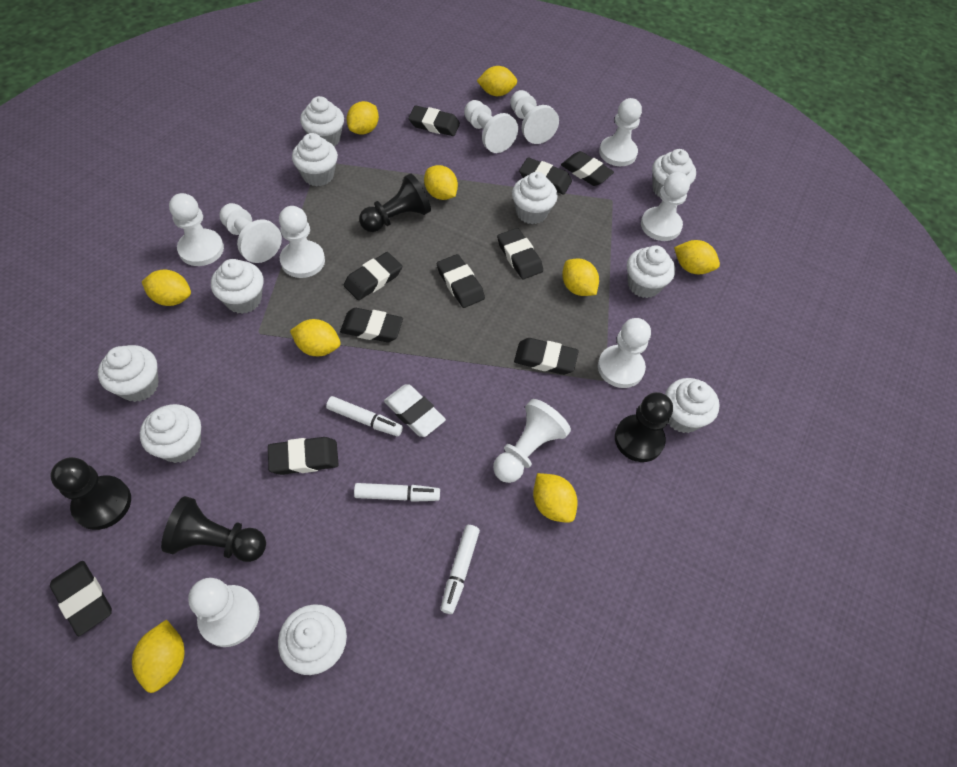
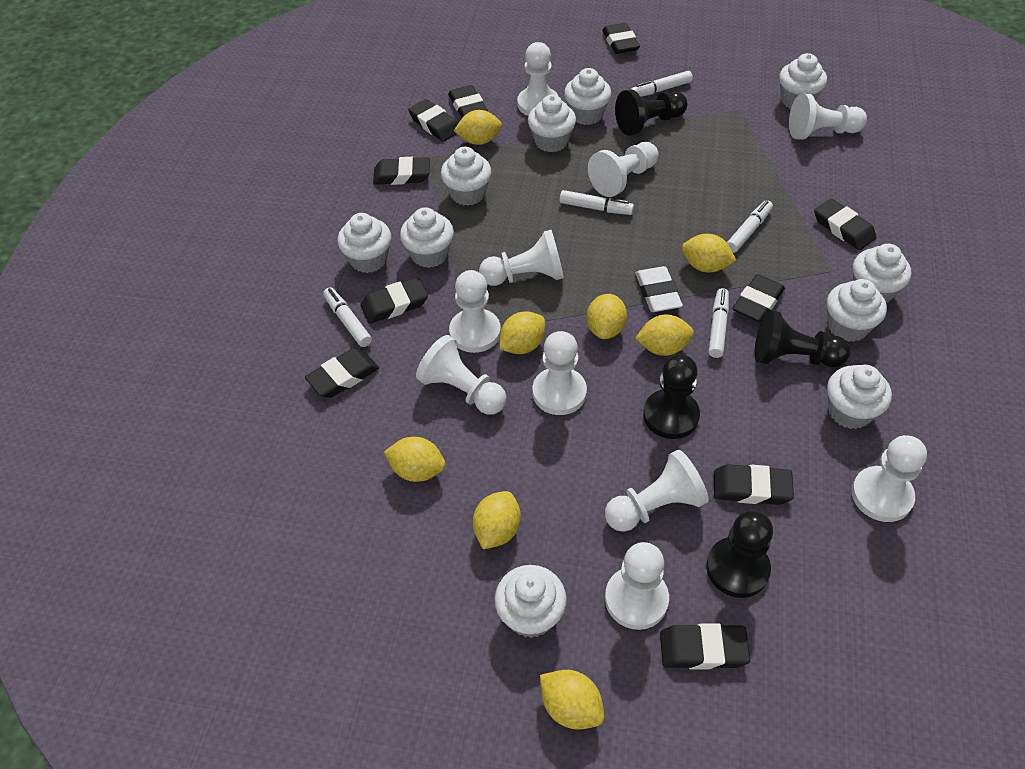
white marker: 3 -> 5
yellow lemon: 9 -> 8

